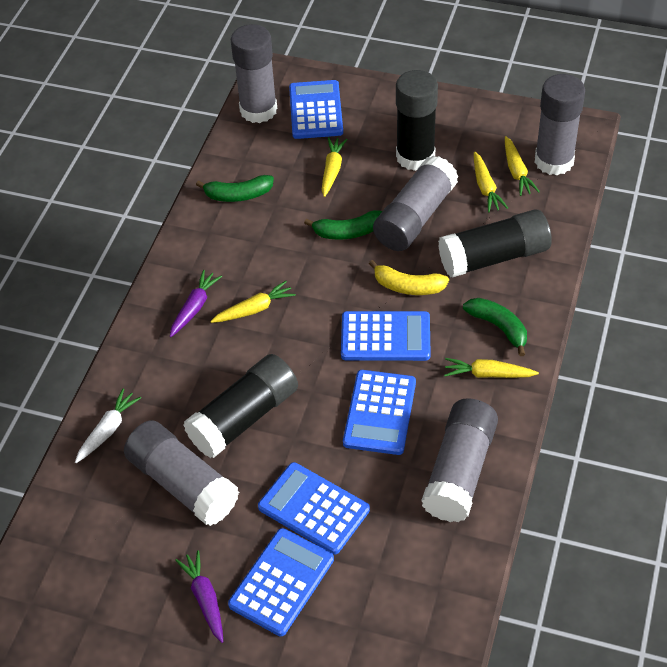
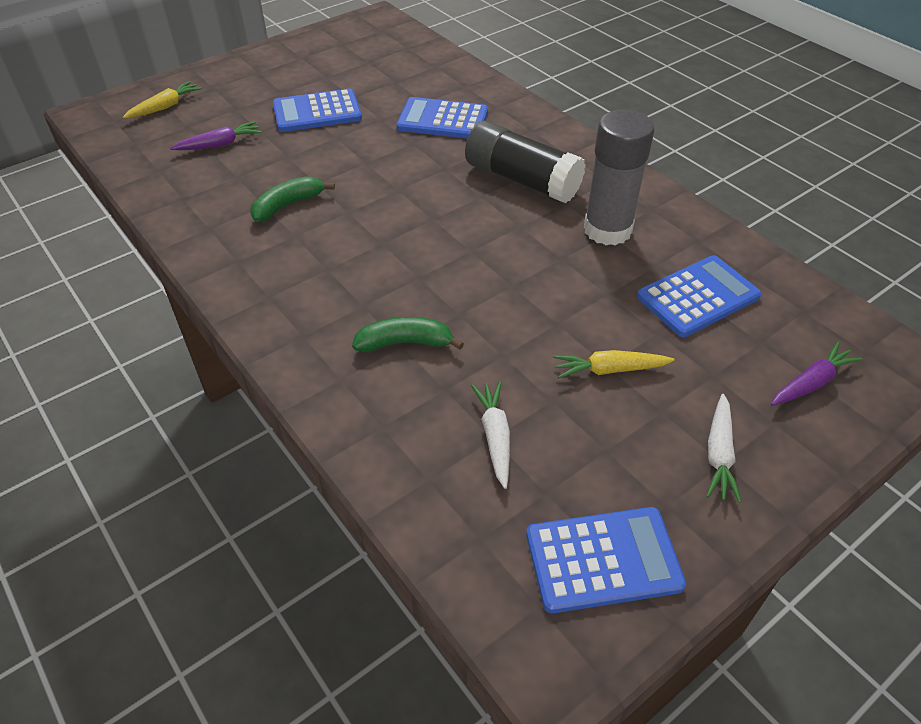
black glue stick: 3 -> 1
blue calculator: 5 -> 4
green banana: 3 -> 2
grey glue stick: 5 -> 1
white carrot: 1 -> 2
yellow banana: 1 -> 0
yellow carrot: 5 -> 2

